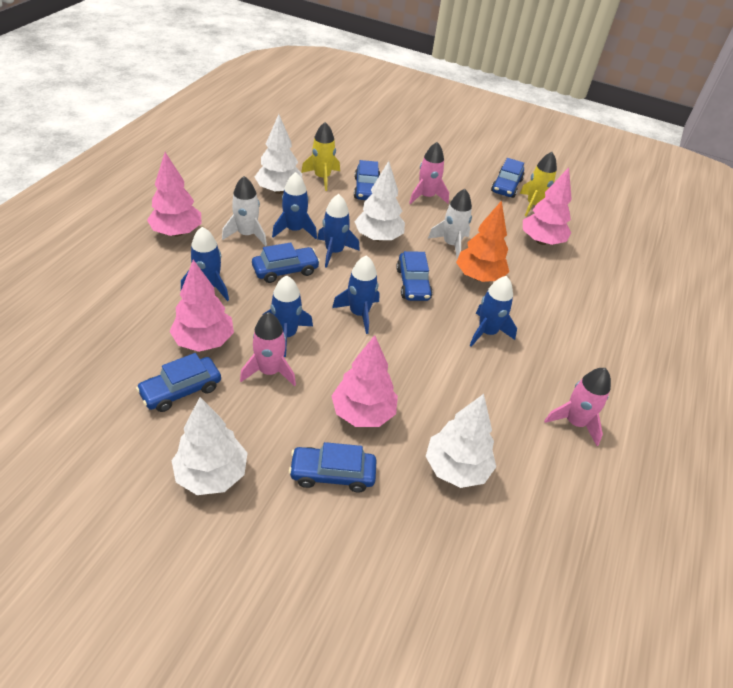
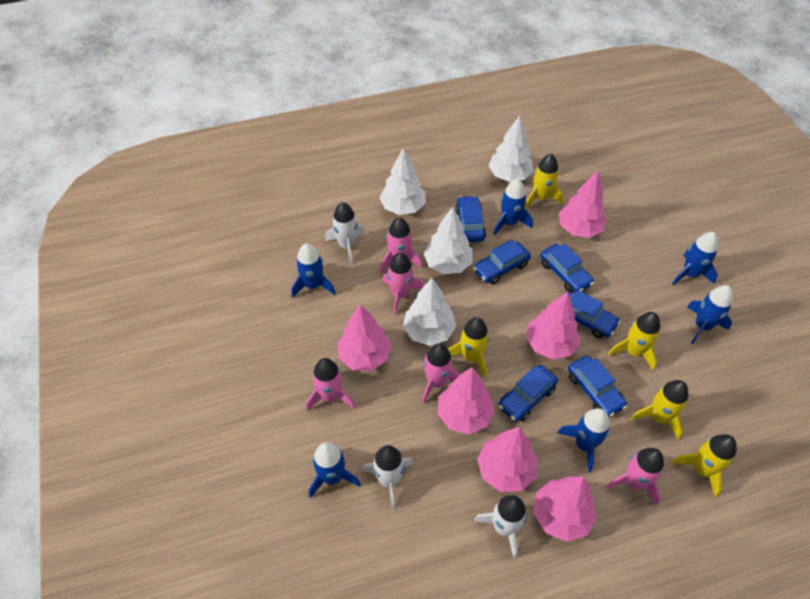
orange tree: 1 -> 0
pink rocket: 3 -> 5
pink tree: 4 -> 6
white rocket: 2 -> 3
yellow rocket: 2 -> 5

